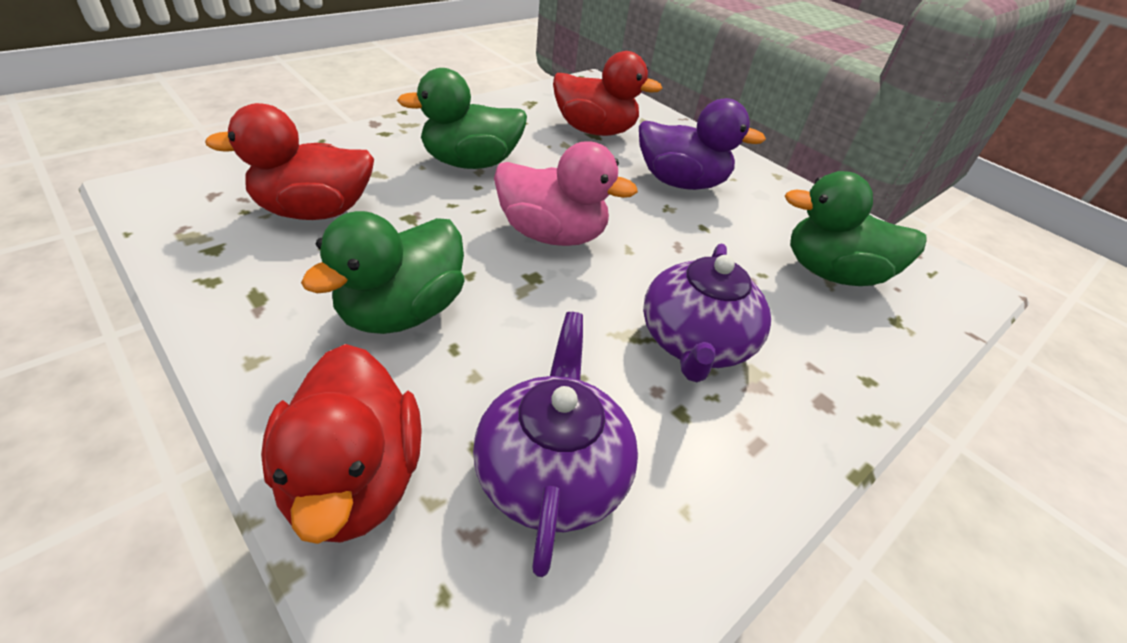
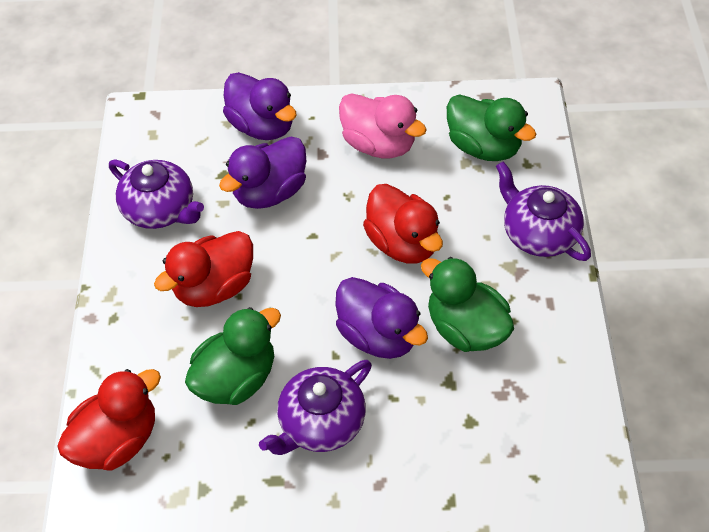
purple duck: 1 -> 3
purple teapot: 2 -> 3

